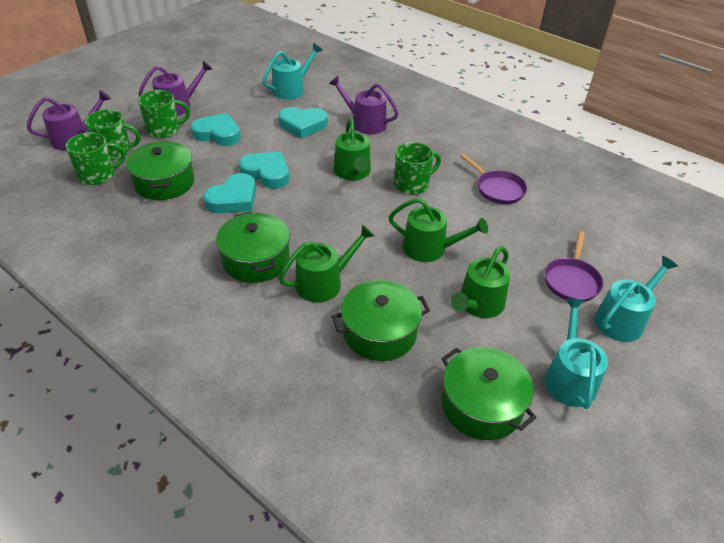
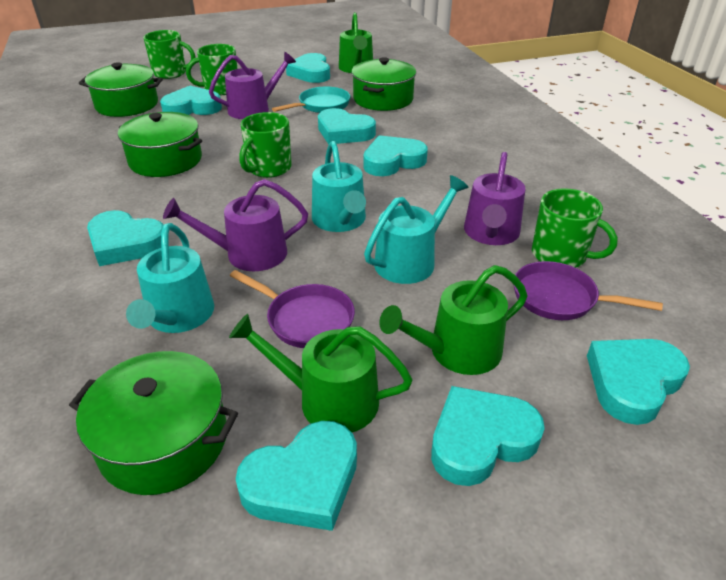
green watering can: 4 -> 3
turquoise heart: 4 -> 8
turquoise pan: 0 -> 1

